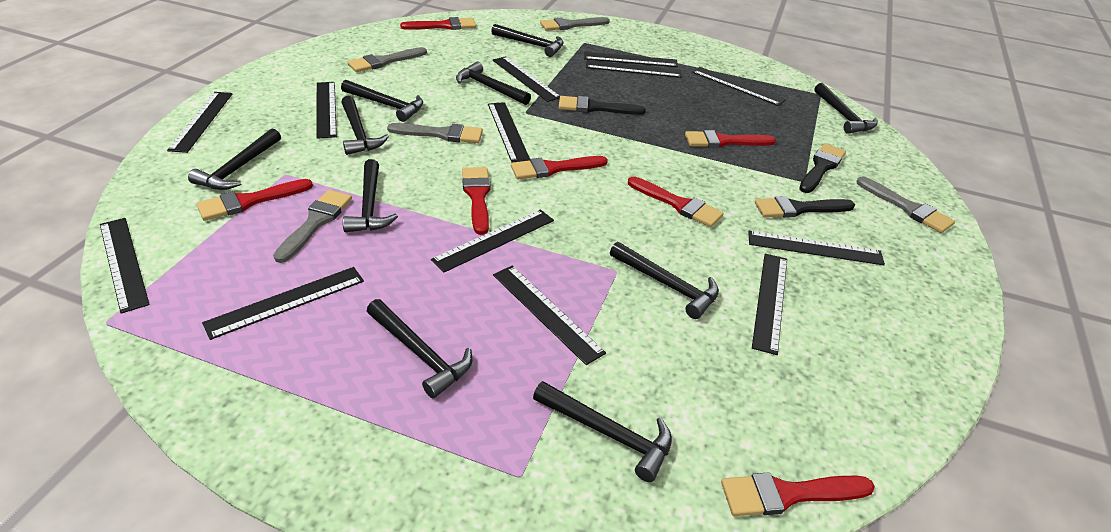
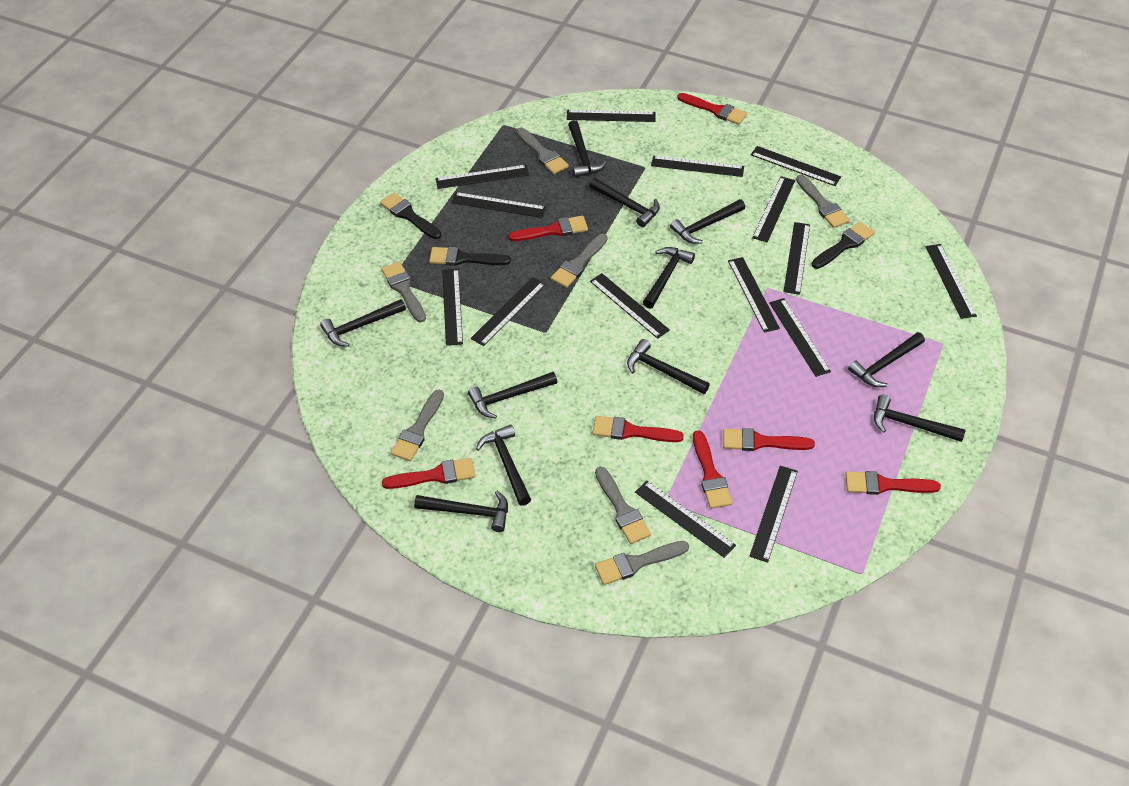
black hammer: 10 -> 11
black ruler: 13 -> 15
grey brush: 5 -> 7

